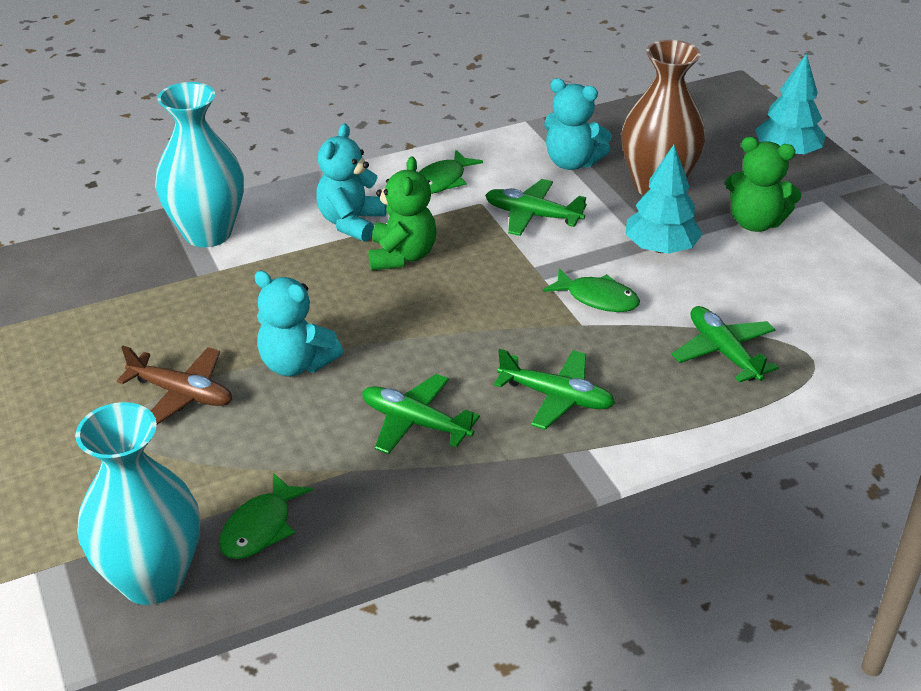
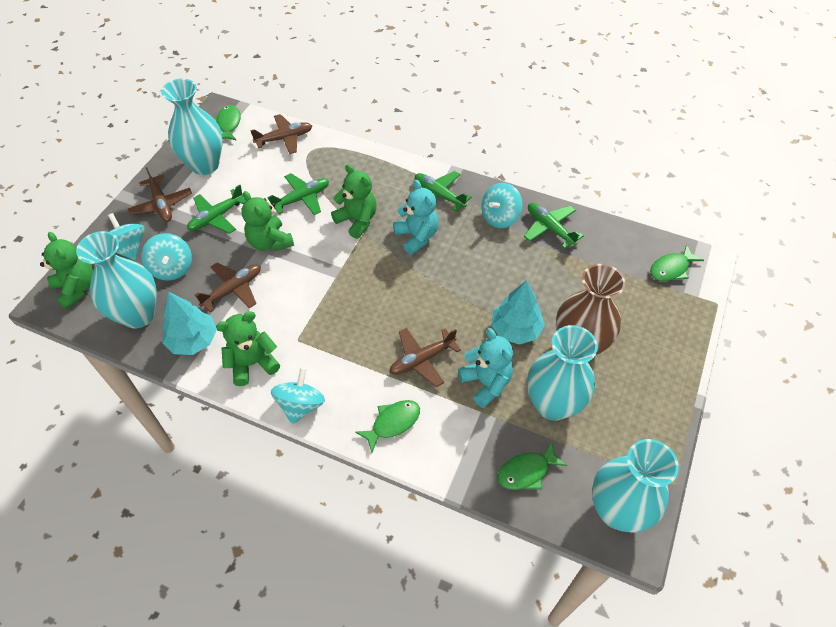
brown plane: 1 -> 4
green fish: 3 -> 4
green teddy bear: 2 -> 4
turquoise spinning top: 0 -> 4
turquoise teddy bear: 3 -> 2
turquoise vase: 2 -> 4

